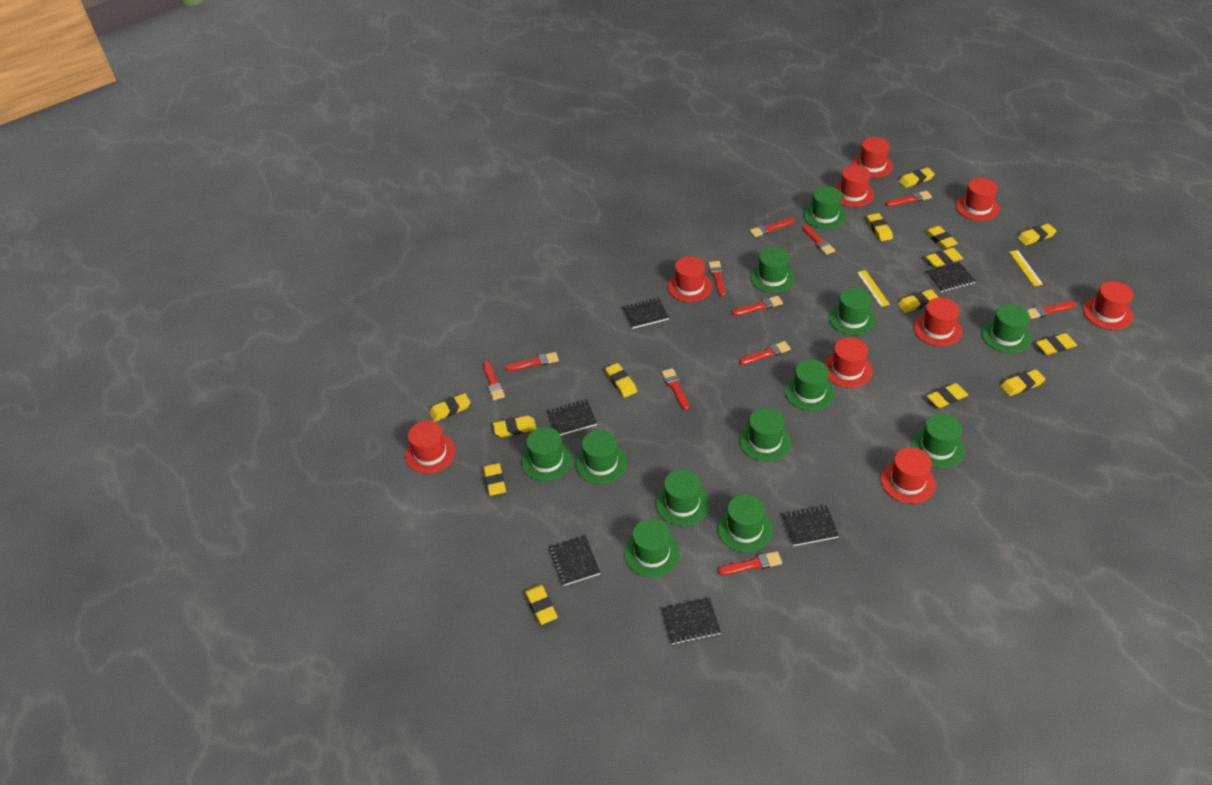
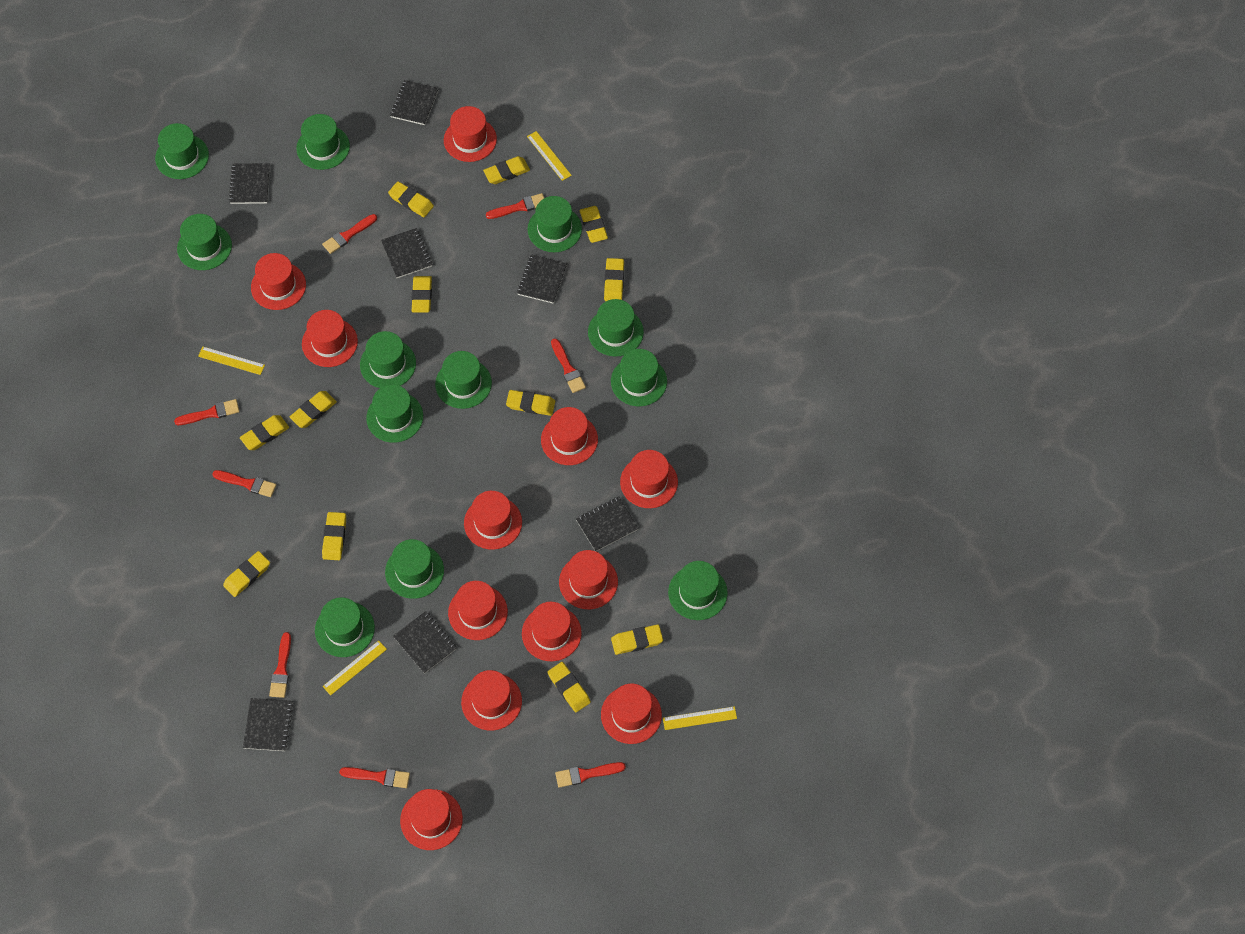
black notebook: 6 -> 7
red brush: 11 -> 8
red hat: 9 -> 12
yellow eraser: 14 -> 12
yellow ruler: 2 -> 4

